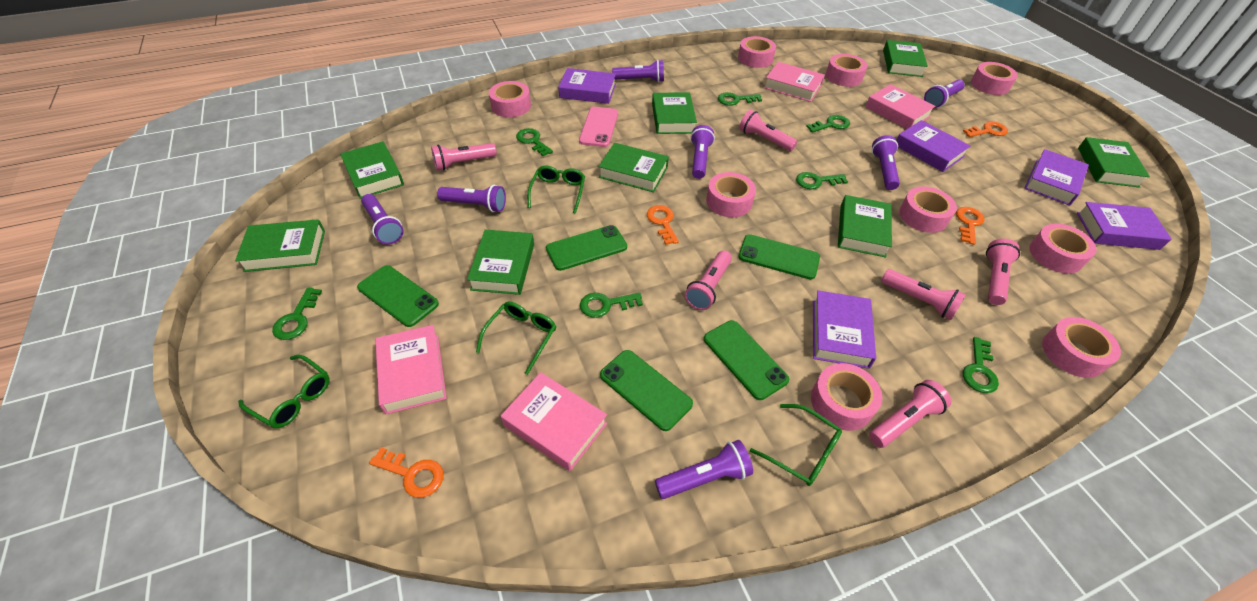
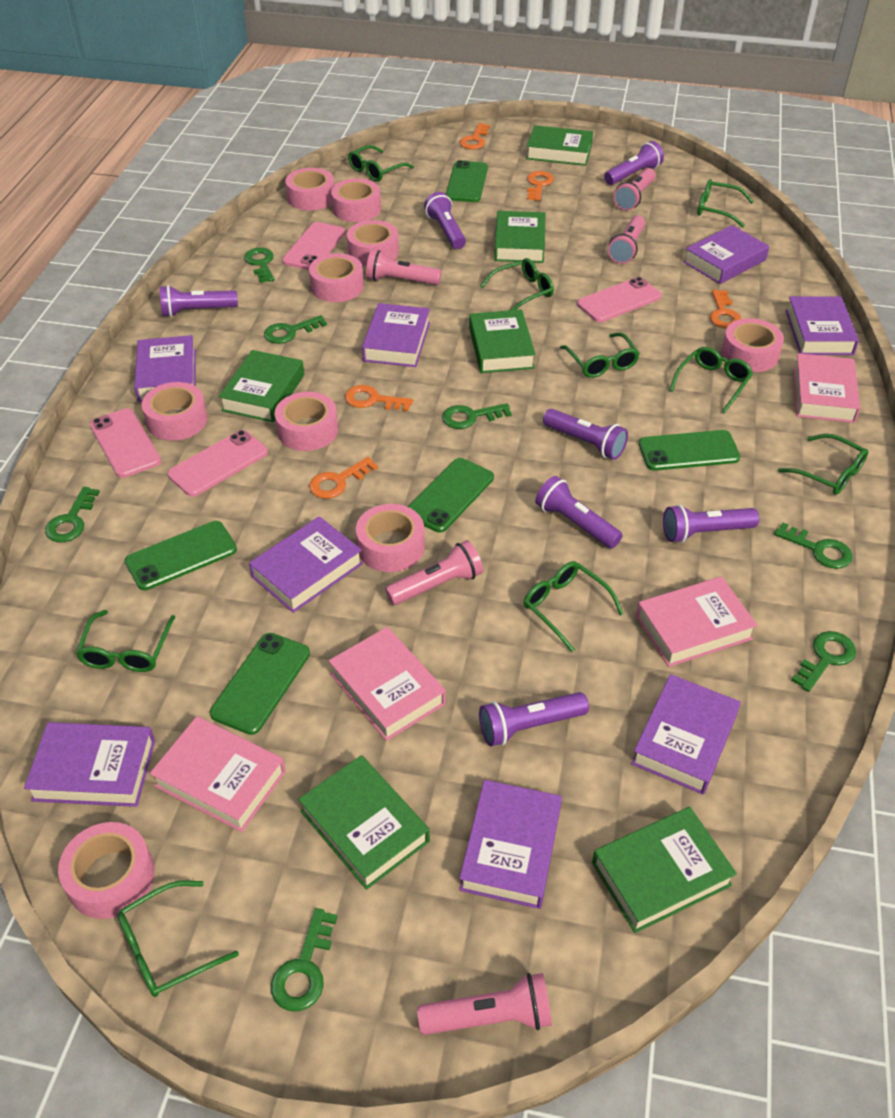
green book: 8 -> 6
green glasses: 4 -> 9
orange key: 4 -> 5
pink flashlight: 6 -> 5
pink phone: 1 -> 4
purple book: 5 -> 8

